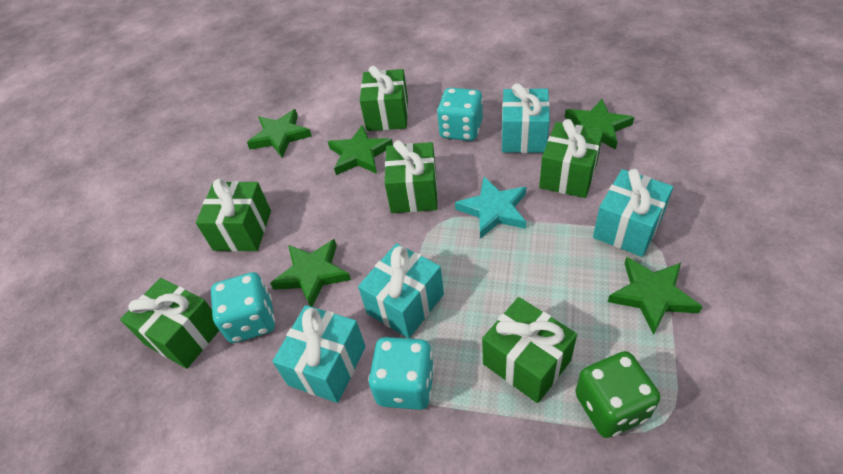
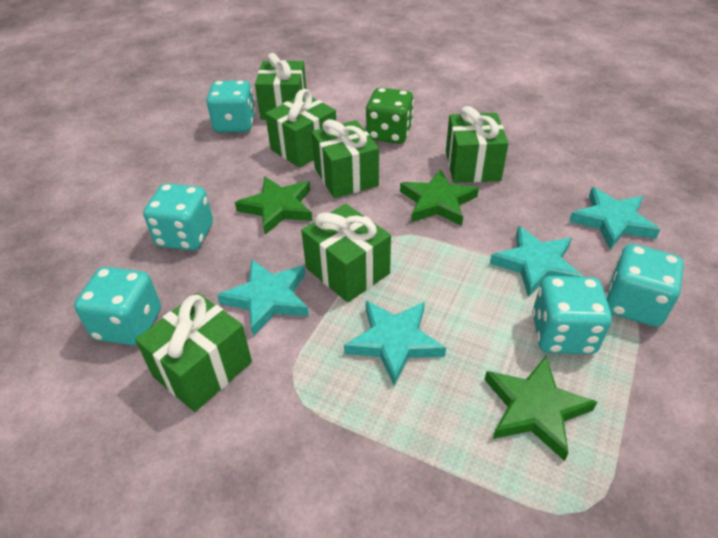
green star: 5 -> 3
turquoise dice: 3 -> 5
turquoise gift: 4 -> 0
turquoise star: 1 -> 4

